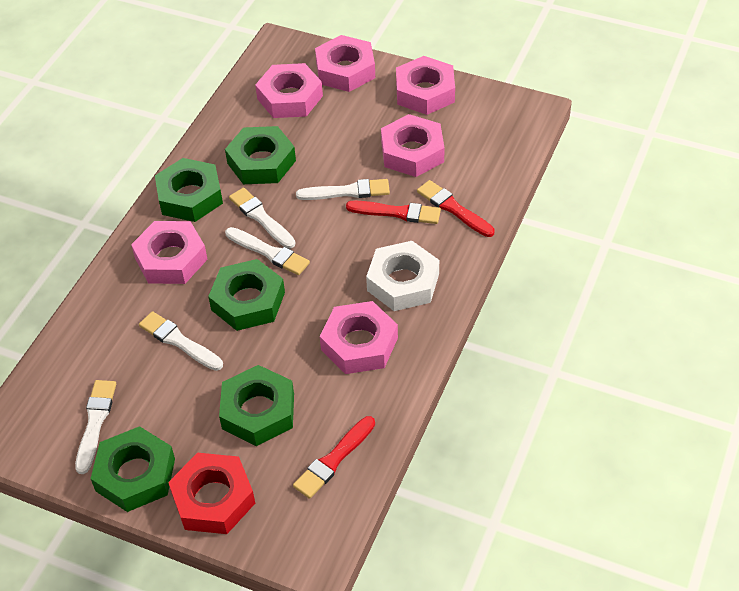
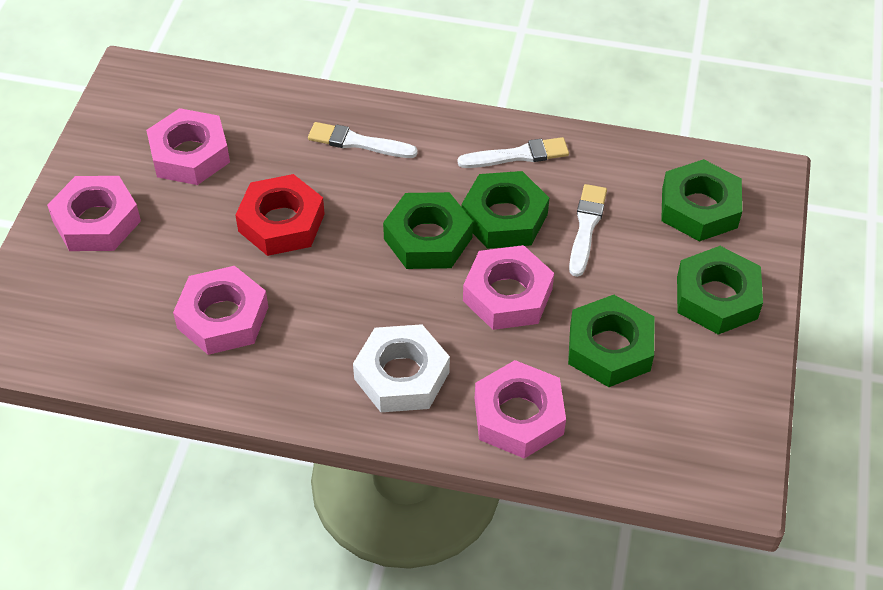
pink nut: 6 -> 5
red brush: 3 -> 0
white brush: 5 -> 3

